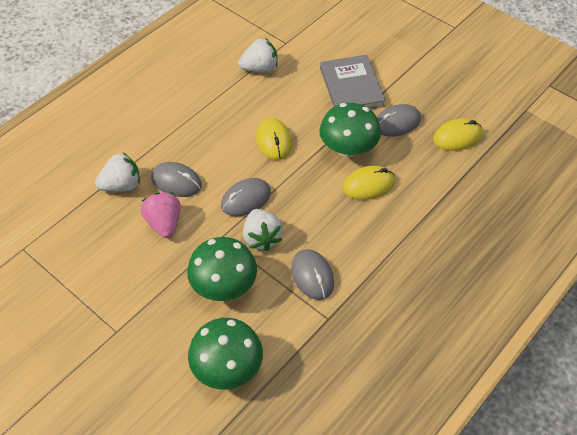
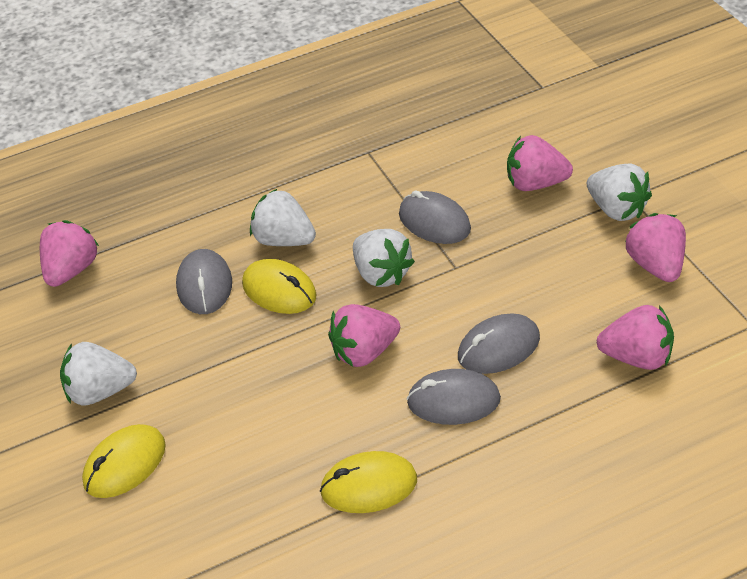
green mushroom: 3 -> 0
grey book: 1 -> 0
pink strawberry: 1 -> 5
white strawberry: 3 -> 4

